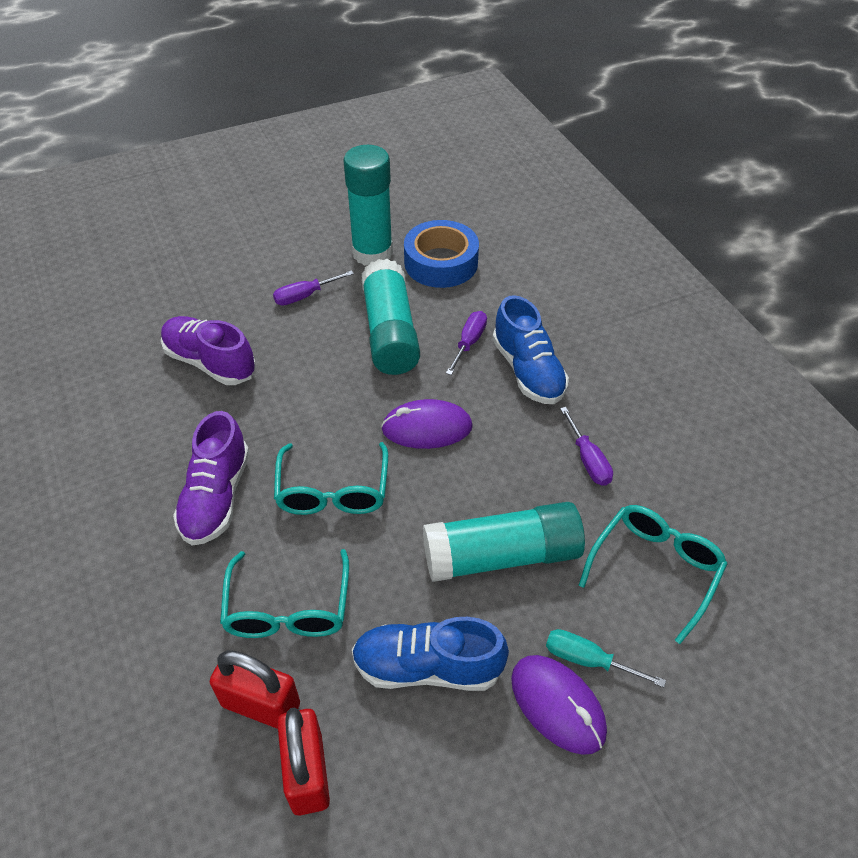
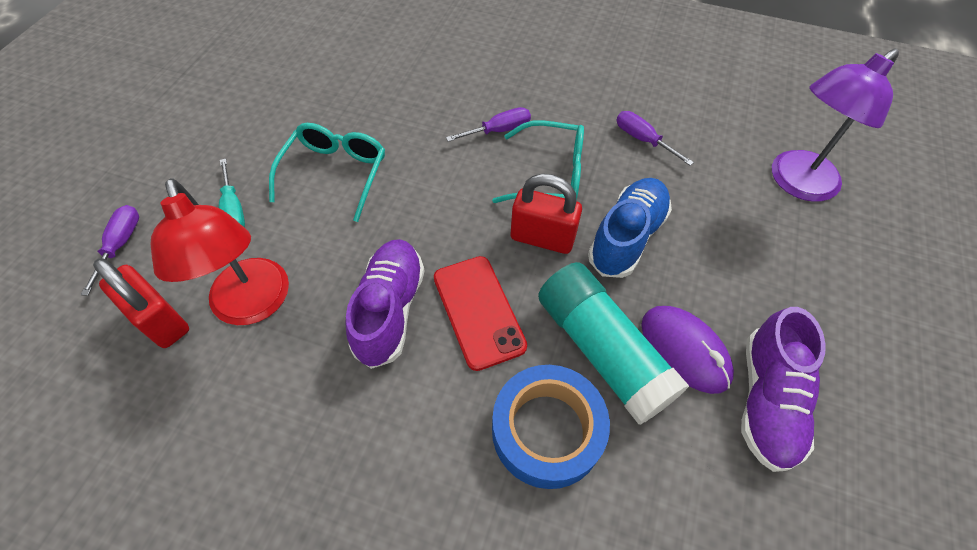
blue shoe: 2 -> 1
purple lamp: 0 -> 1
purple mouse: 2 -> 1
red lamp: 0 -> 1
red phone: 0 -> 1
turquoise glasses: 3 -> 2
turquoise glue stick: 3 -> 1

